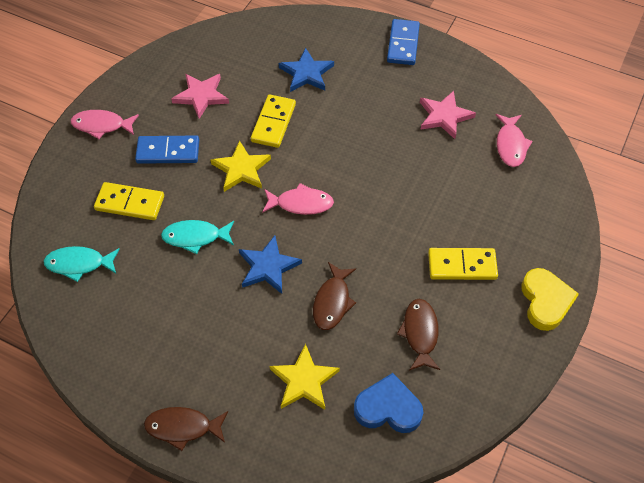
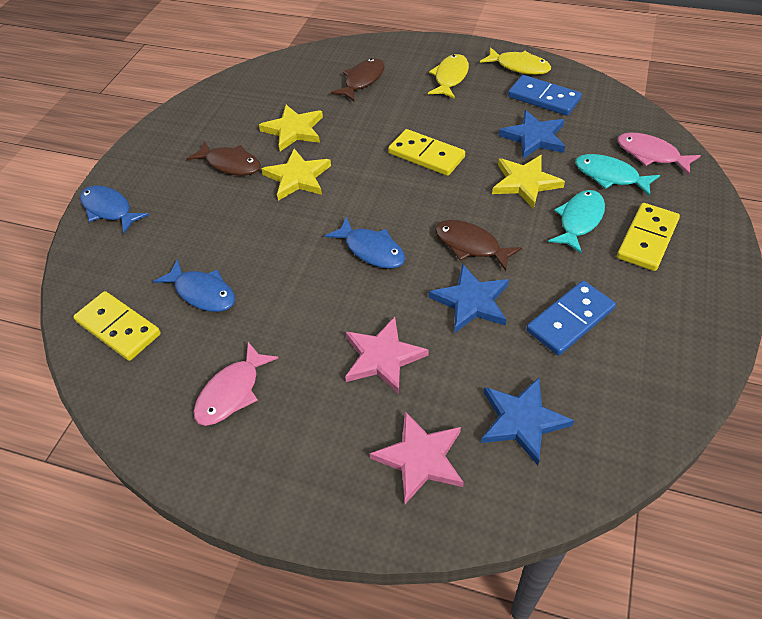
blue fish: 0 -> 3
blue heart: 1 -> 0
blue star: 2 -> 3
pink fish: 3 -> 2
yellow fish: 0 -> 2
yellow heart: 1 -> 0
yellow star: 2 -> 3

